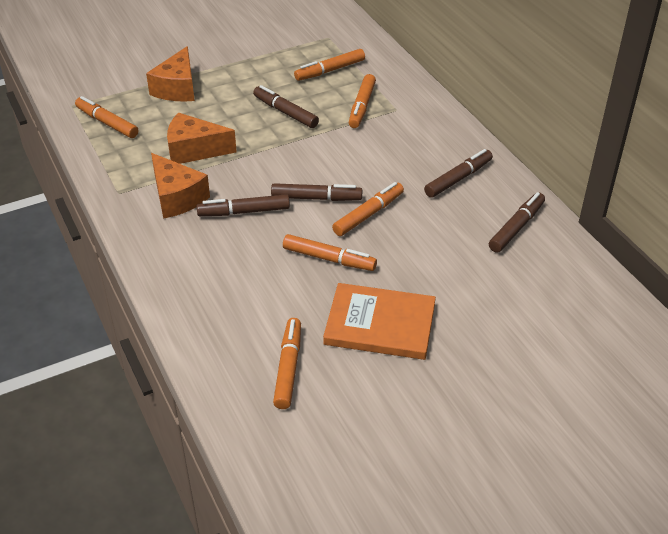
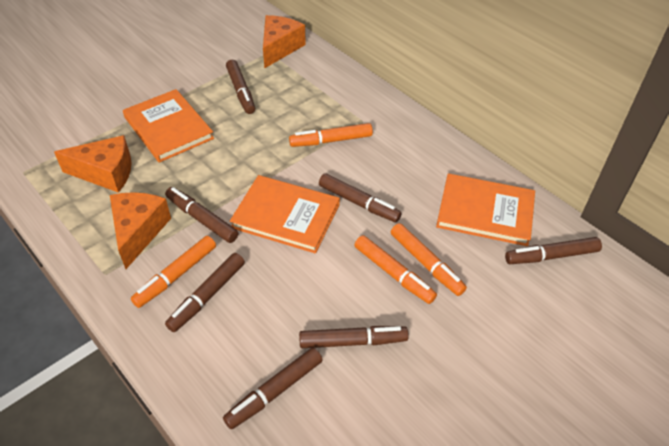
brown marker: 5 -> 7
orange book: 1 -> 3
orange marker: 6 -> 4

